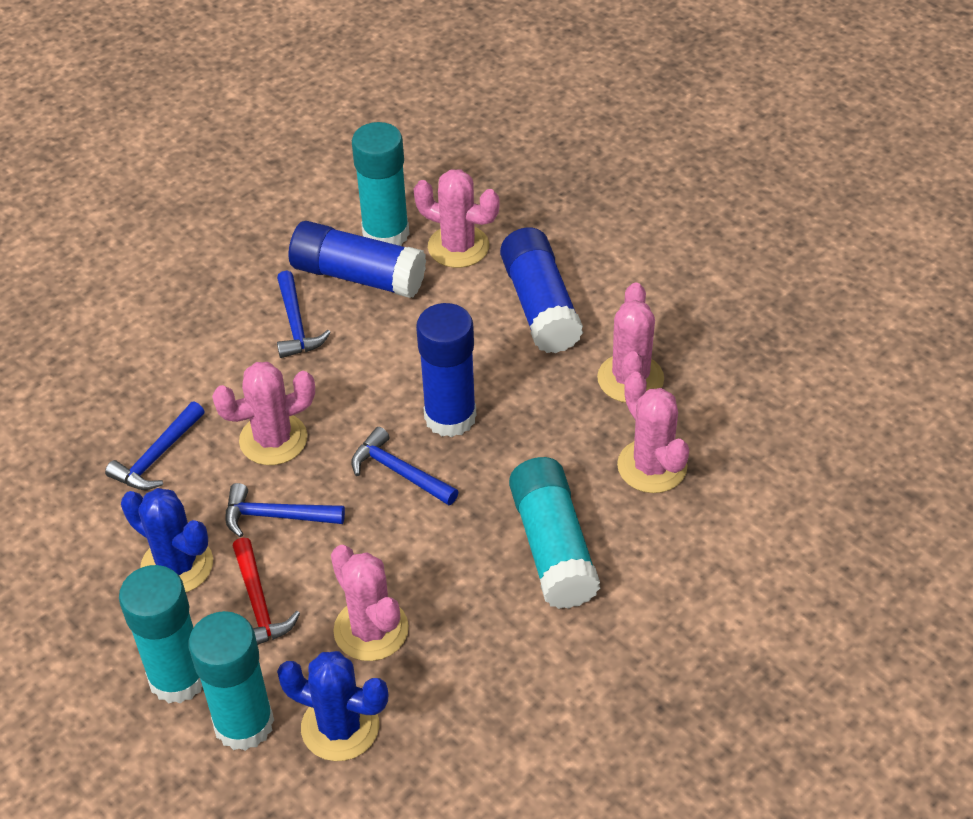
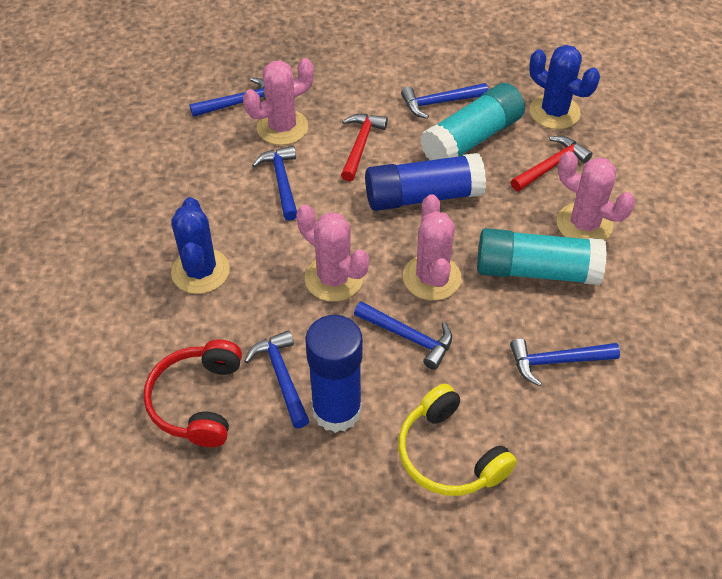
blue glue stick: 3 -> 2
blue hammer: 4 -> 6
pink cactus: 5 -> 4
red hammer: 1 -> 2
red headphones: 0 -> 1
turquoise glue stick: 4 -> 2
yellow headphones: 0 -> 1

